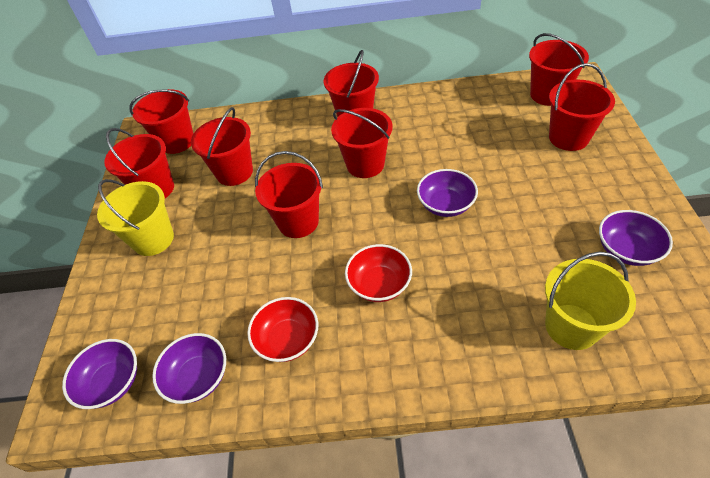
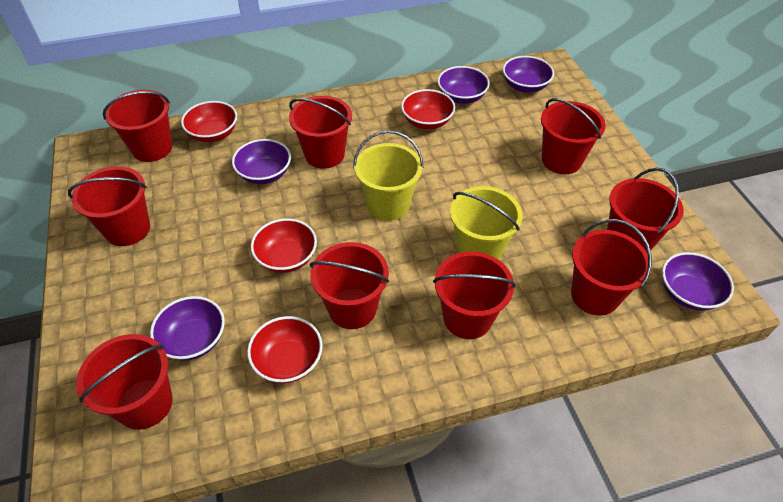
purple bowl: 4 -> 5
red bowl: 2 -> 4
red bucket: 8 -> 9

